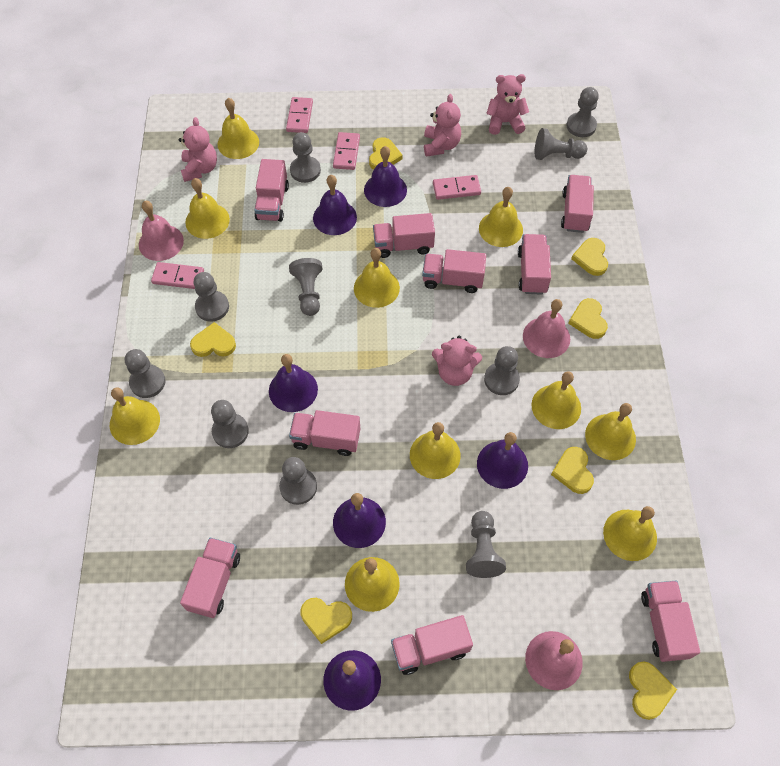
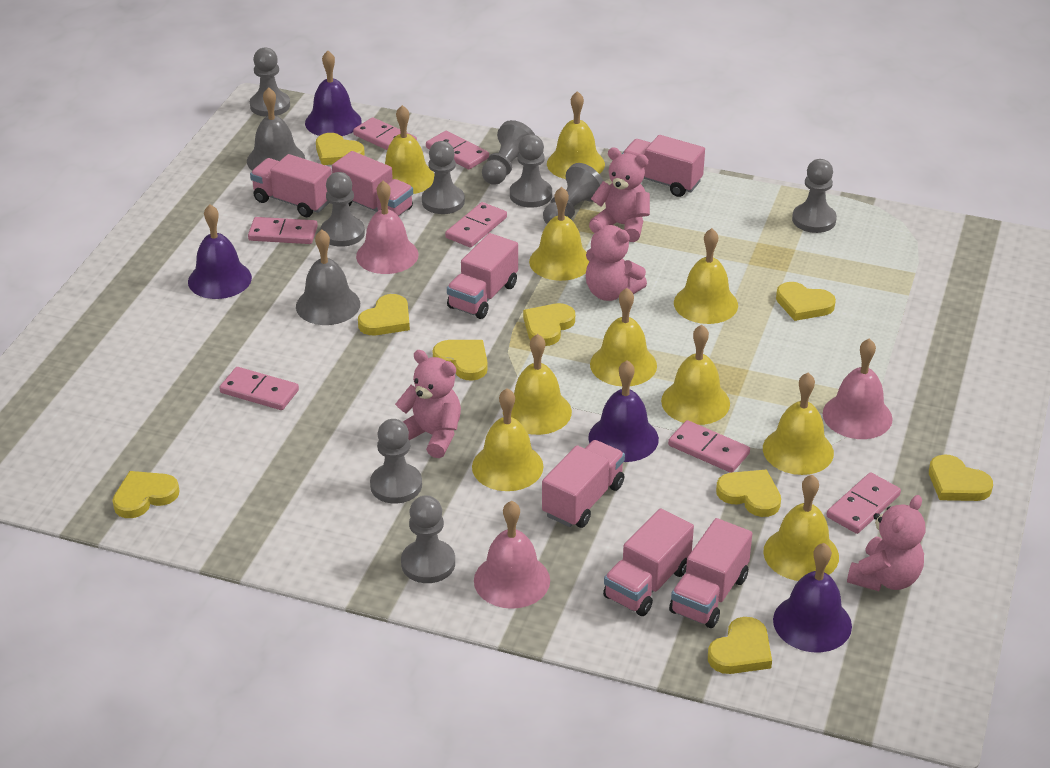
grey bell: 0 -> 2
grey pawn: 10 -> 9
pink domino: 4 -> 7
pink truck: 9 -> 7
purple bell: 6 -> 4
yellow heart: 7 -> 9

